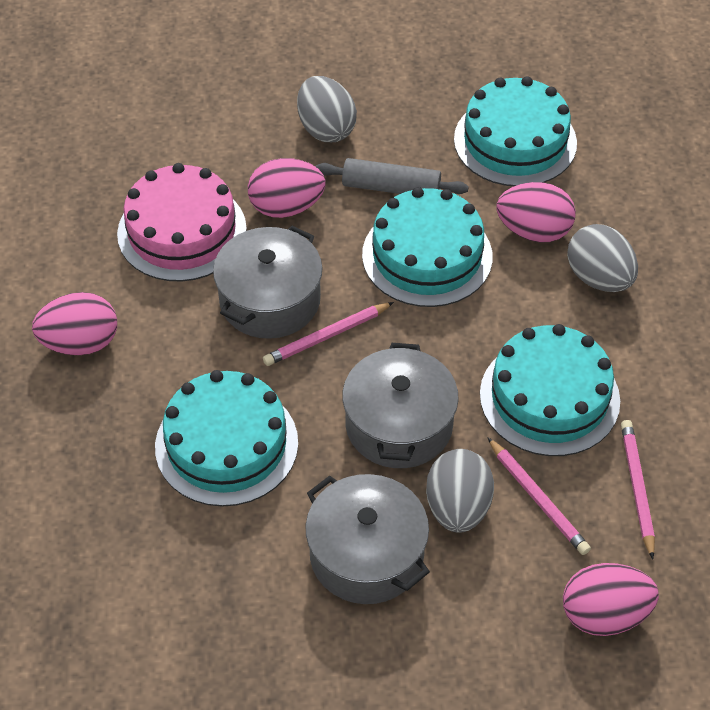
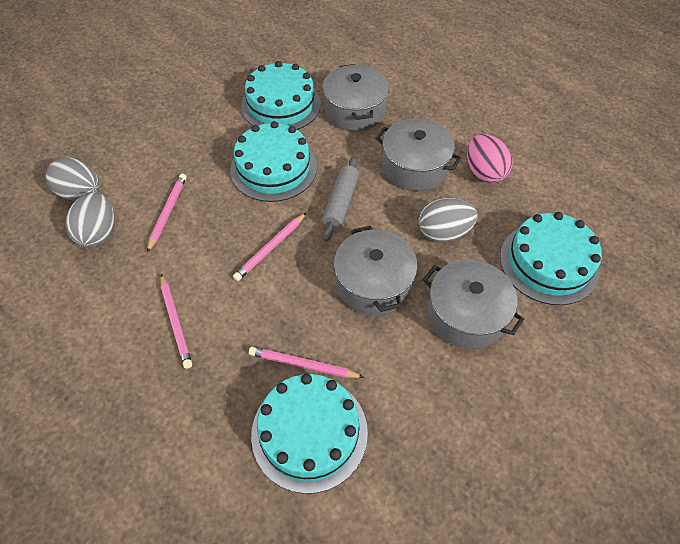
grey pot: 3 -> 4
pink cake: 1 -> 0
pink egg: 4 -> 1
pink pencil: 3 -> 4

